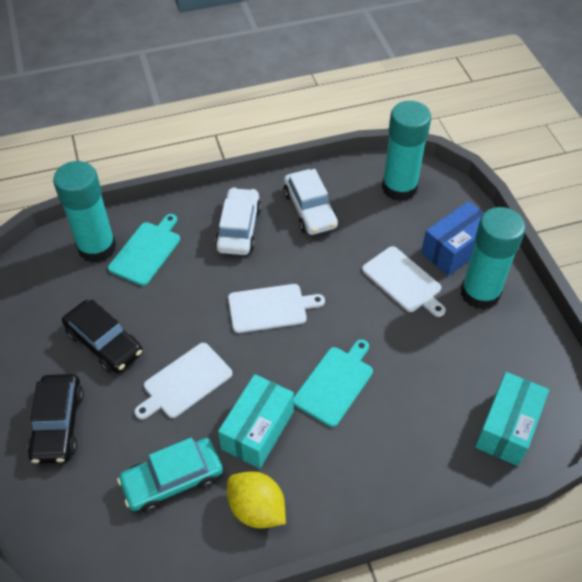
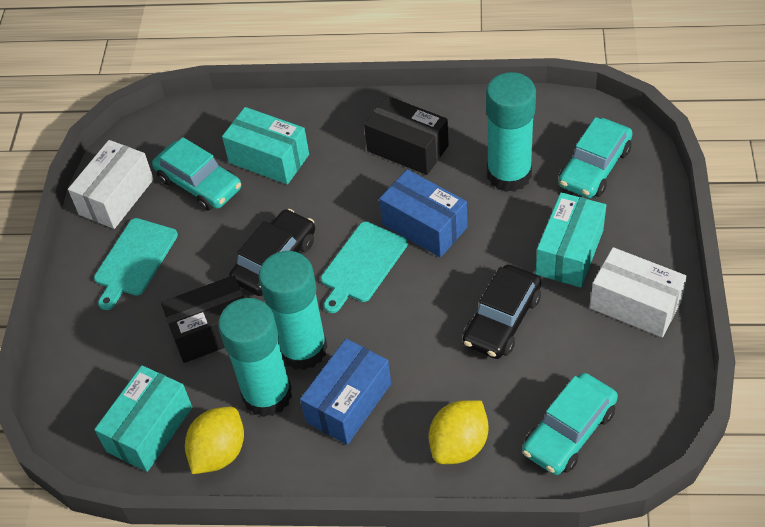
black box: 0 -> 2
blue box: 1 -> 2
turquoise box: 2 -> 3
turquoise car: 1 -> 3
white box: 0 -> 2
white car: 2 -> 0
white cutting board: 3 -> 0
yellow lemon: 1 -> 2

